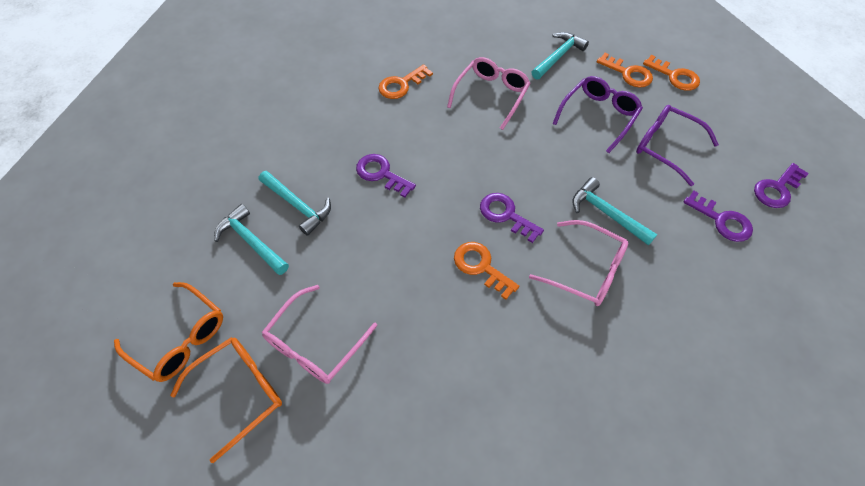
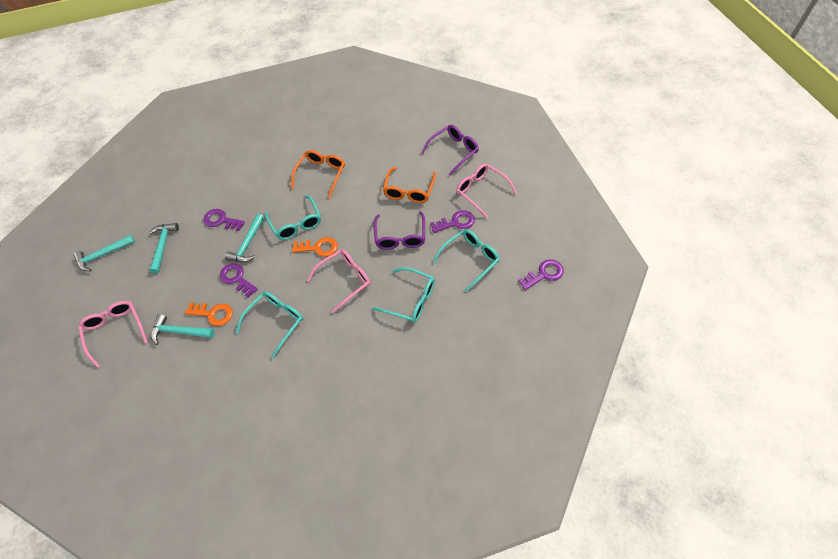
orange key: 4 -> 2
turquoise glasses: 0 -> 4

